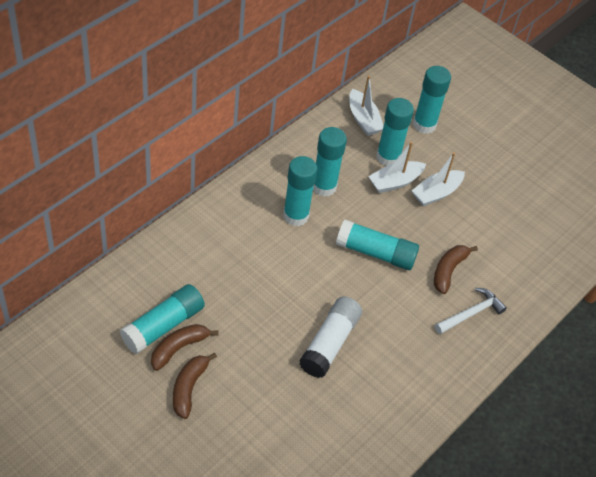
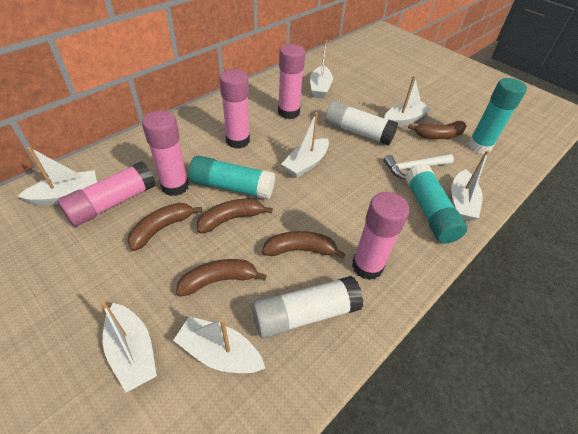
brown banana: 3 -> 5
pink glue stick: 0 -> 5
turquoise glue stick: 6 -> 3
white boat: 3 -> 7
white glue stick: 1 -> 2

